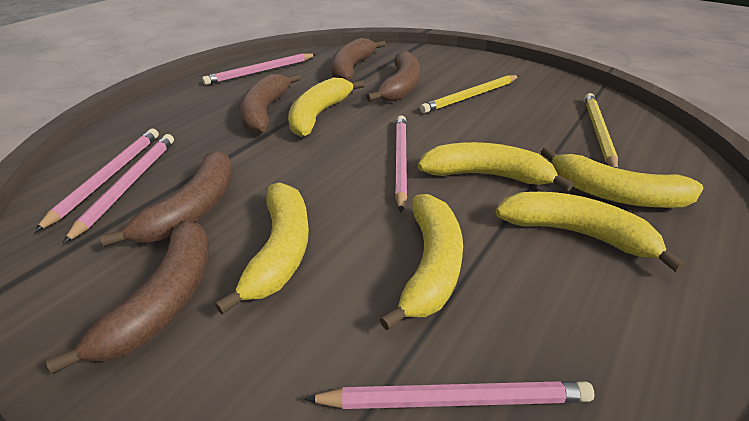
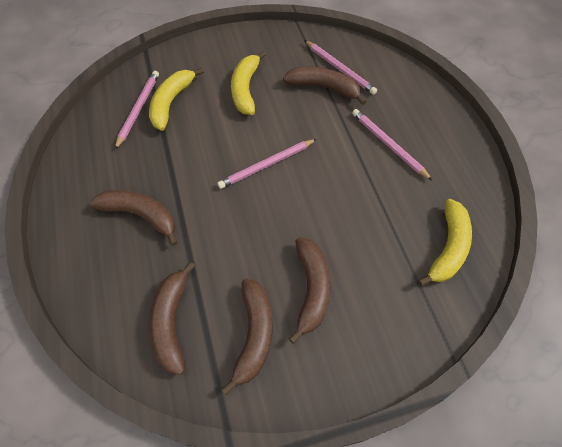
pink pencil: 5 -> 4
yellow banana: 6 -> 3
yellow pencil: 2 -> 0

